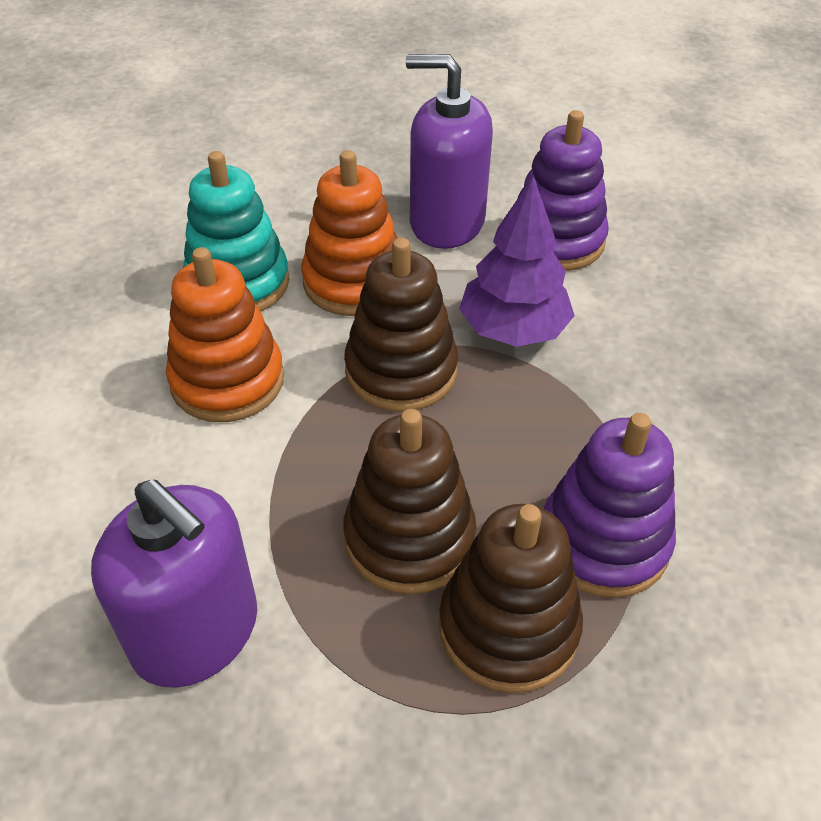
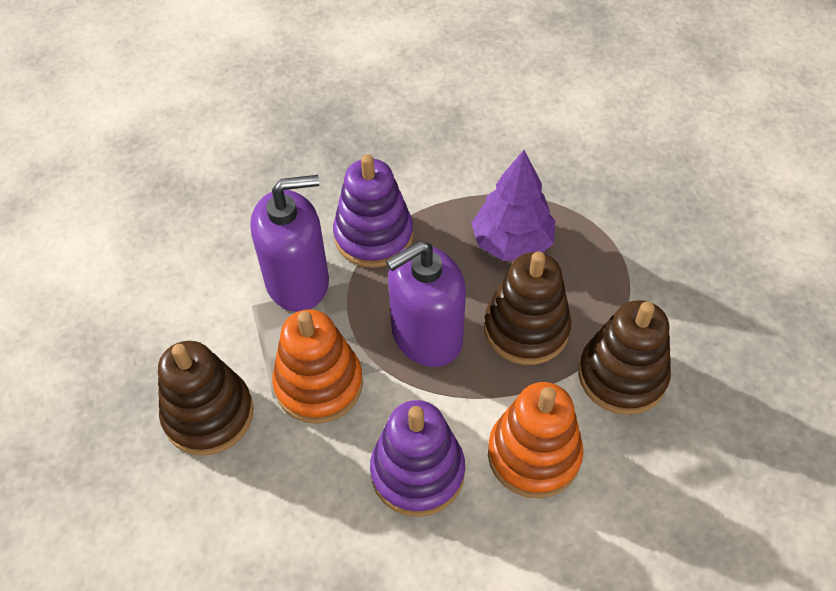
turquoise stacking toy: 1 -> 0

